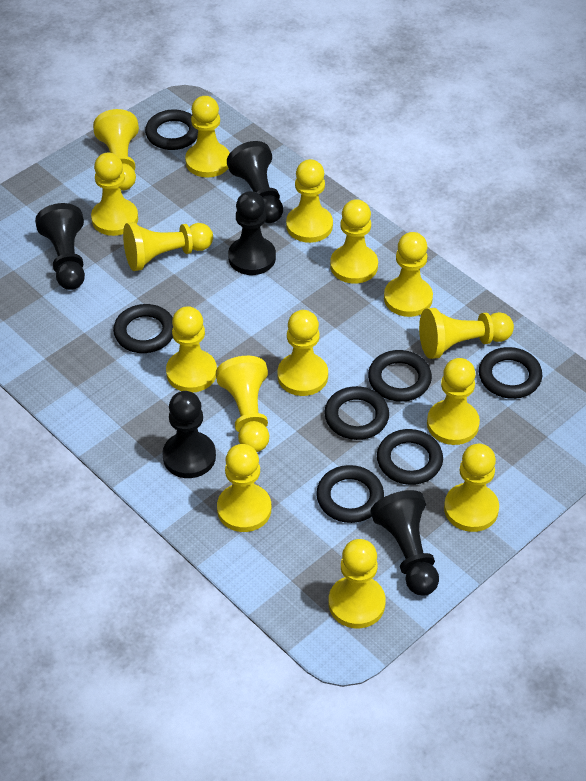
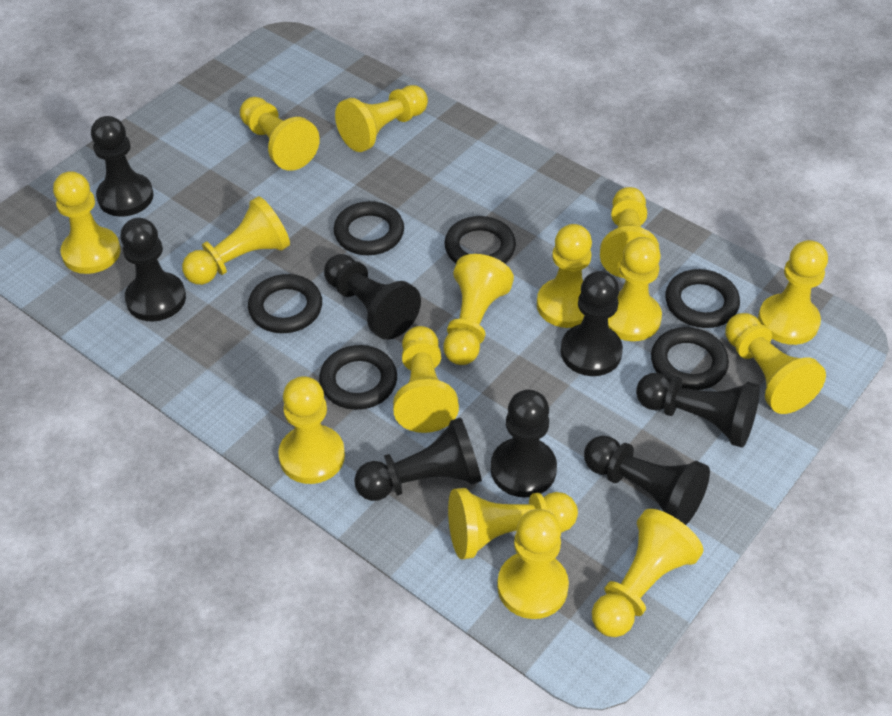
black pawn: 5 -> 8
black ring: 7 -> 6

